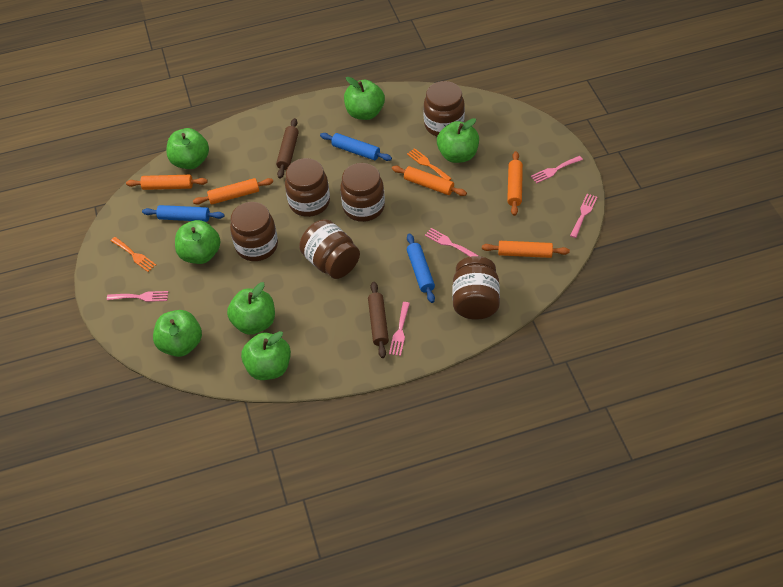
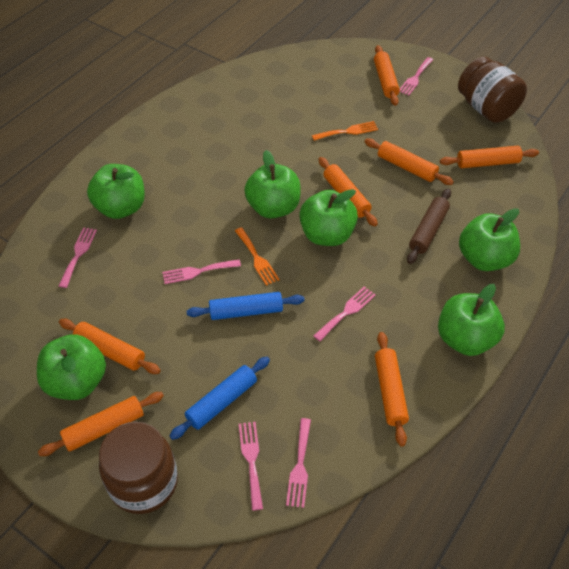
blue rolling pin: 3 -> 2
brown jar: 6 -> 2
brown rolling pin: 2 -> 1
green apple: 7 -> 6
orange rolling pin: 5 -> 7
pink fork: 5 -> 6

